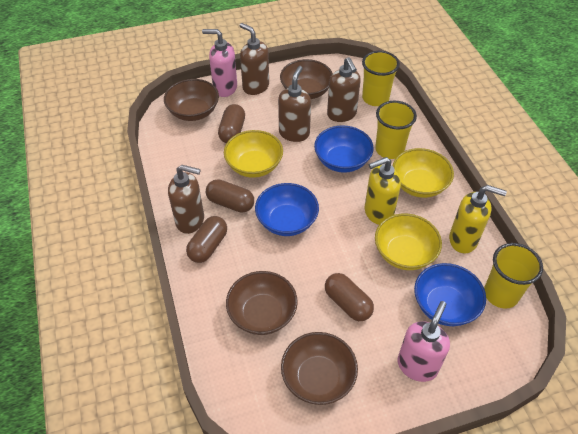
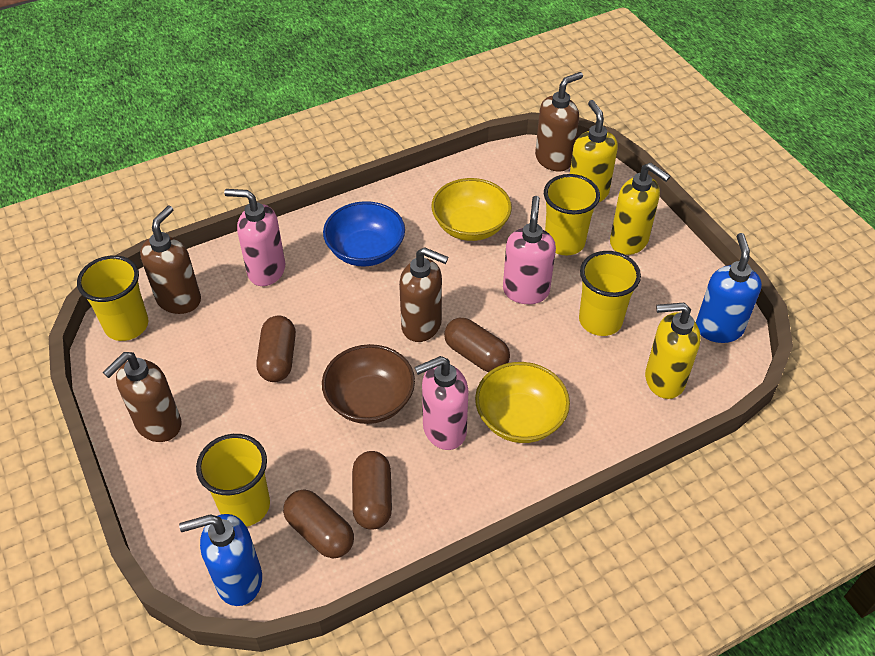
blue bowl: 3 -> 1
blue soap dispenser: 0 -> 2
brown bowl: 4 -> 1
pink soap dispenser: 2 -> 3
yellow bowl: 3 -> 2
yellow cup: 3 -> 4
yellow soap dispenser: 2 -> 3

